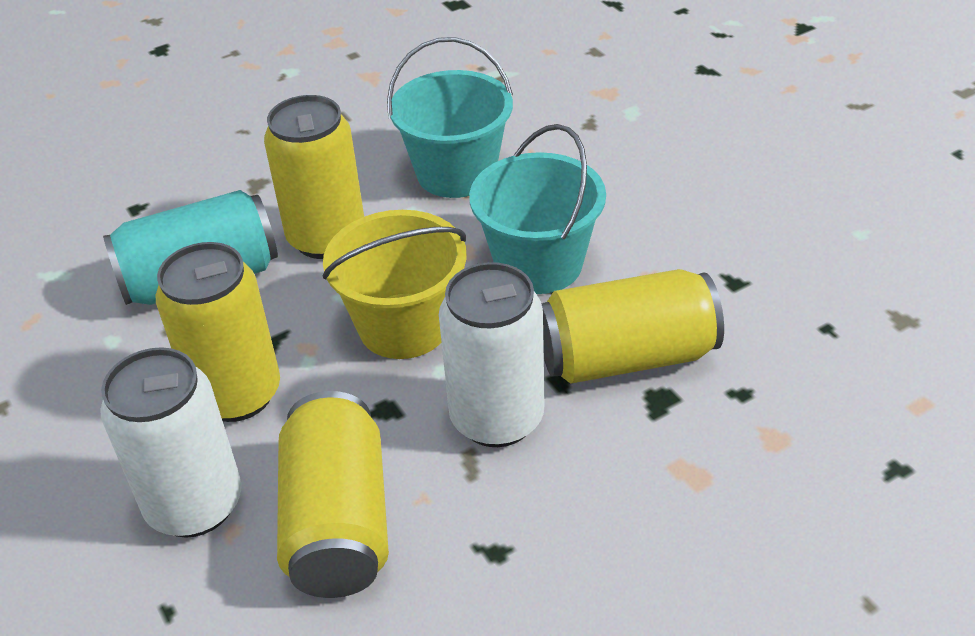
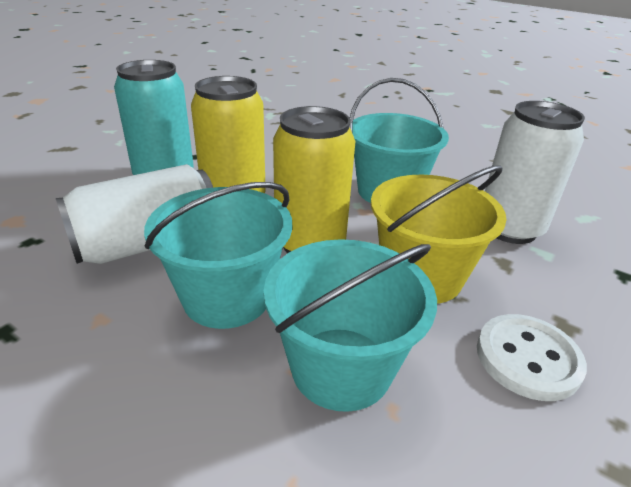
turquoise bucket: 2 -> 3
white button: 0 -> 1
yellow can: 4 -> 2

